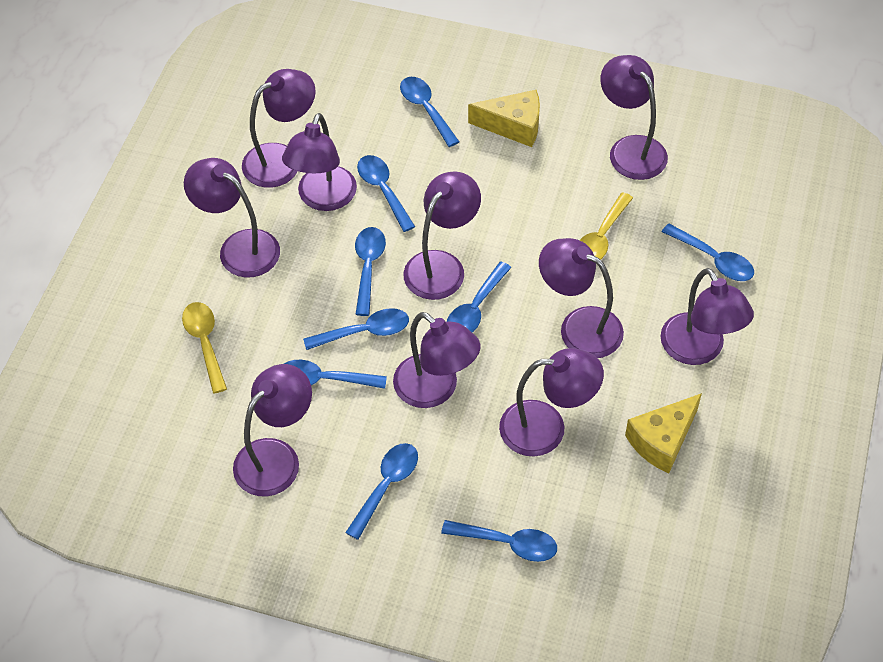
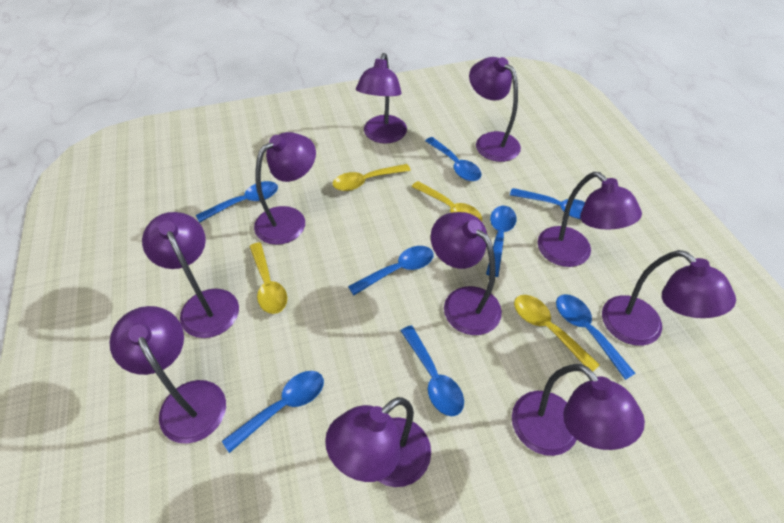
blue spoon: 9 -> 8
yellow cheese: 2 -> 0
yellow spoon: 2 -> 4

